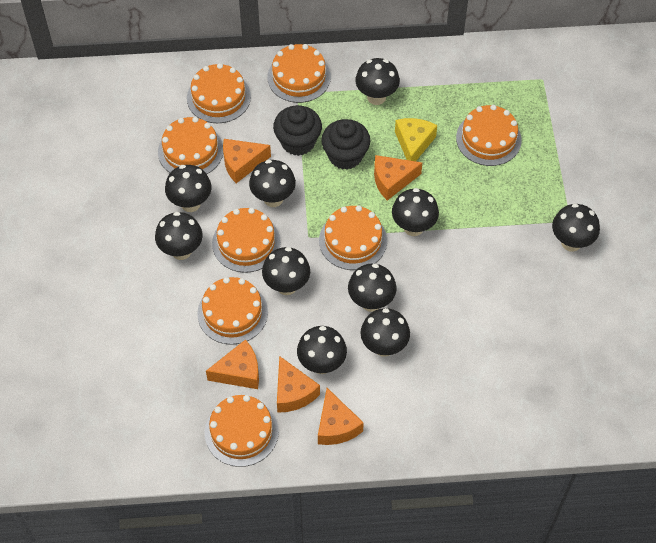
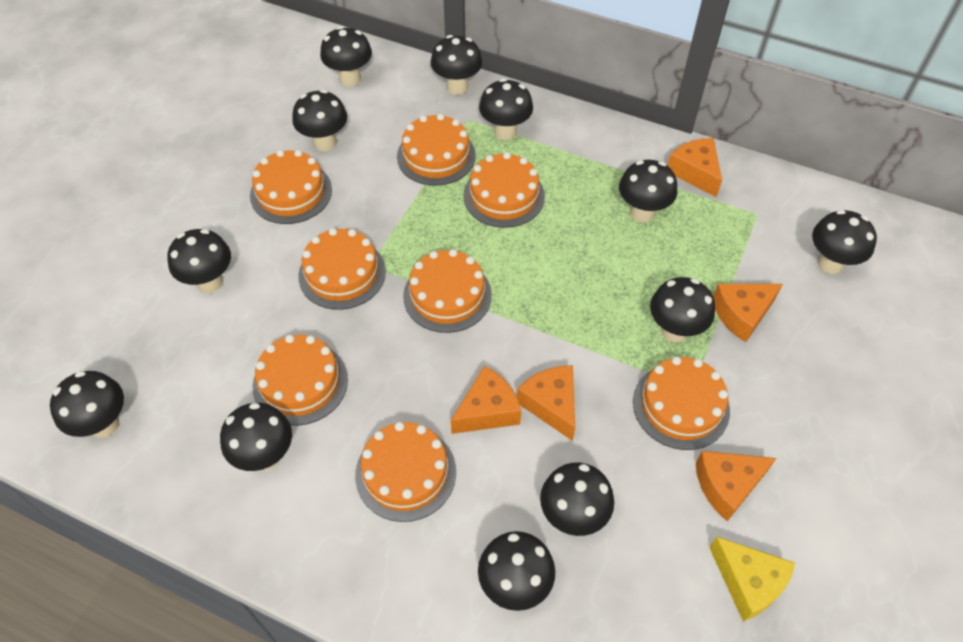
black cupcake: 2 -> 0
black mushroom: 10 -> 12

